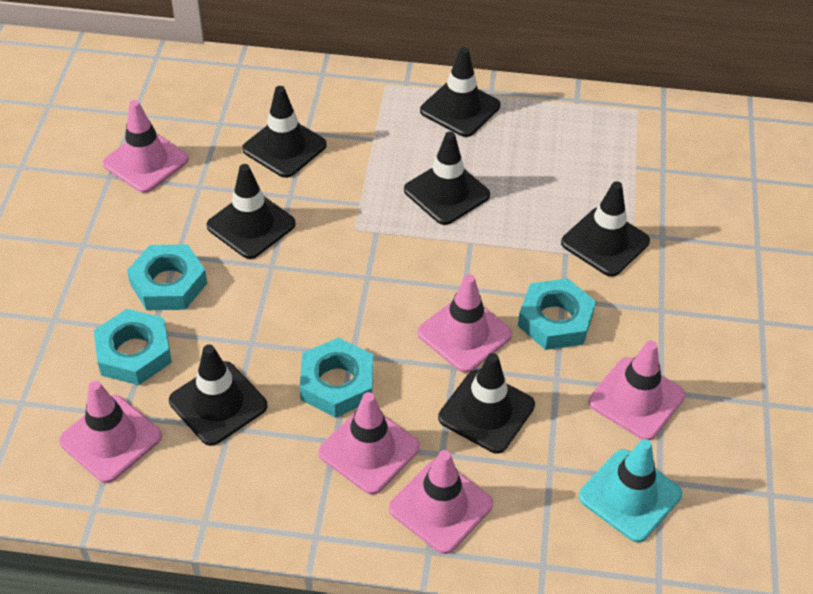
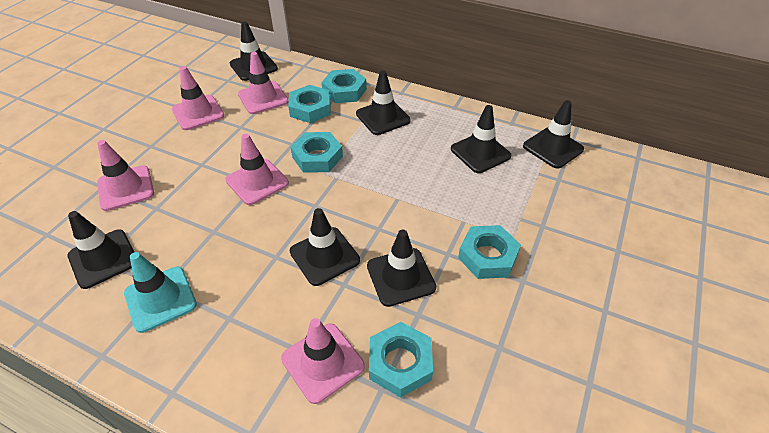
pink traffic cone: 6 -> 5
turquoise nut: 4 -> 5

